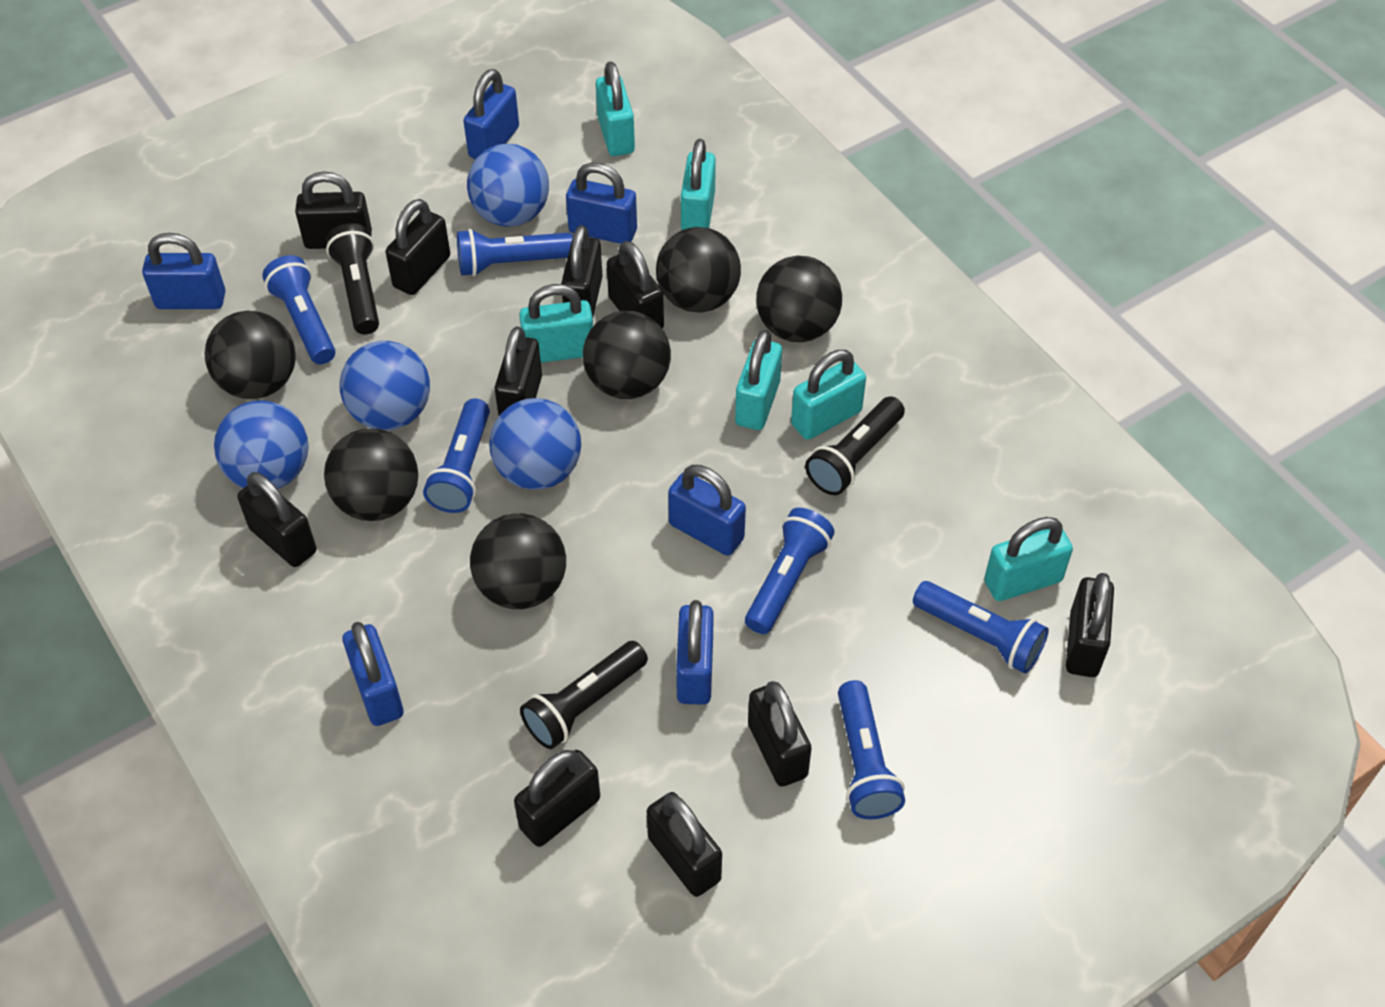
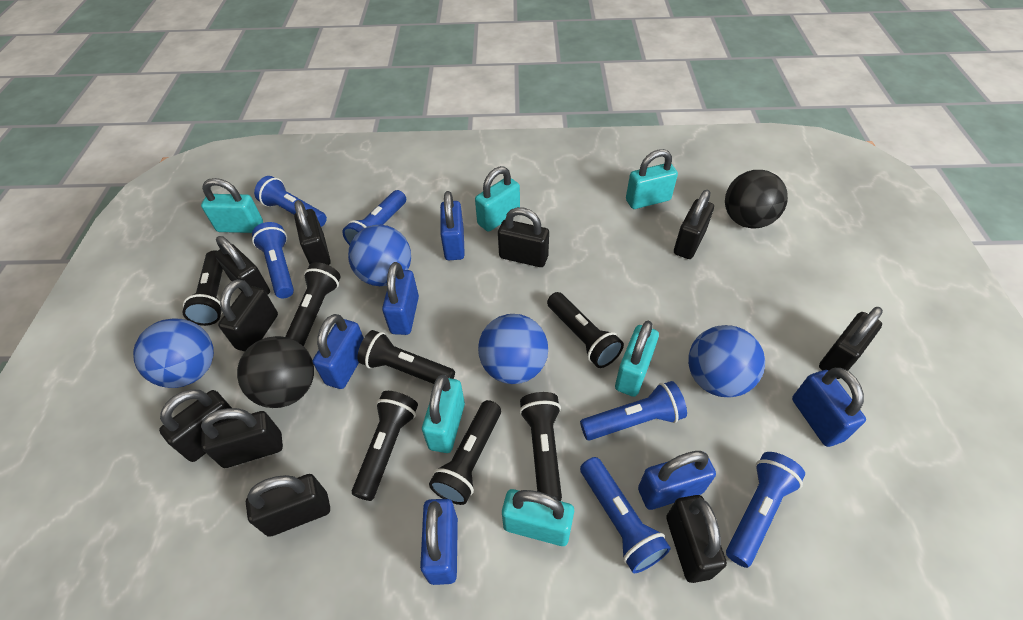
black ball: 6 -> 2
black flashlight: 3 -> 7

